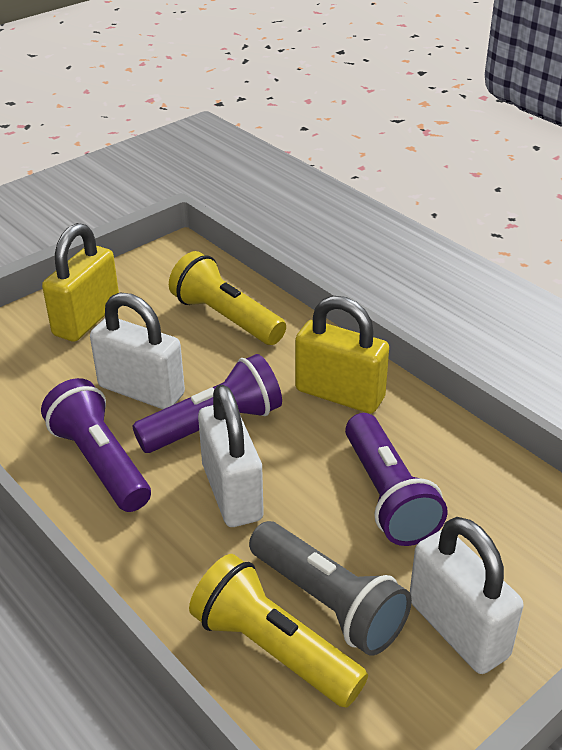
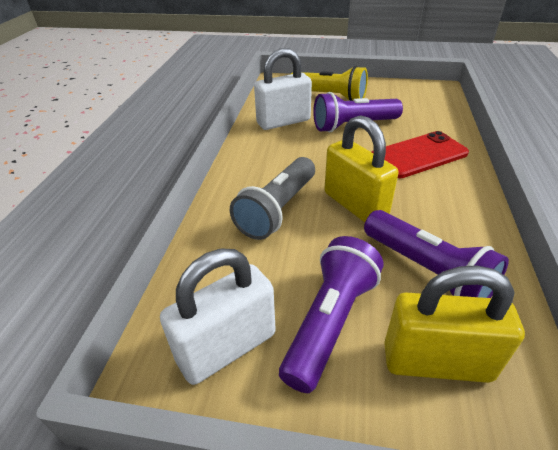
red phone: 0 -> 1
white padlock: 3 -> 2
yellow flashlight: 2 -> 1

